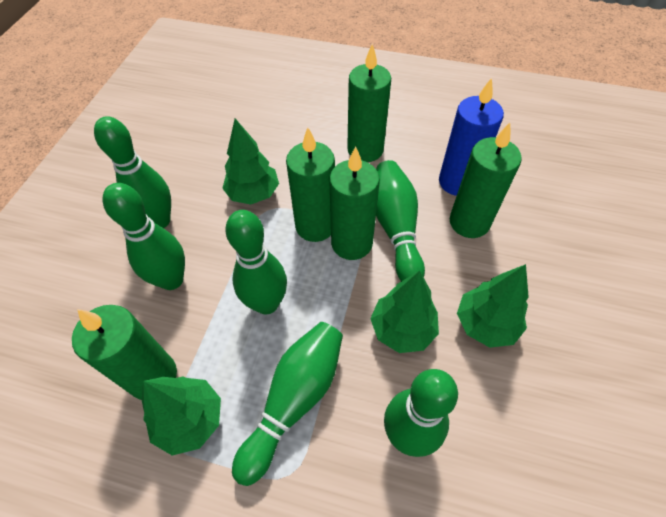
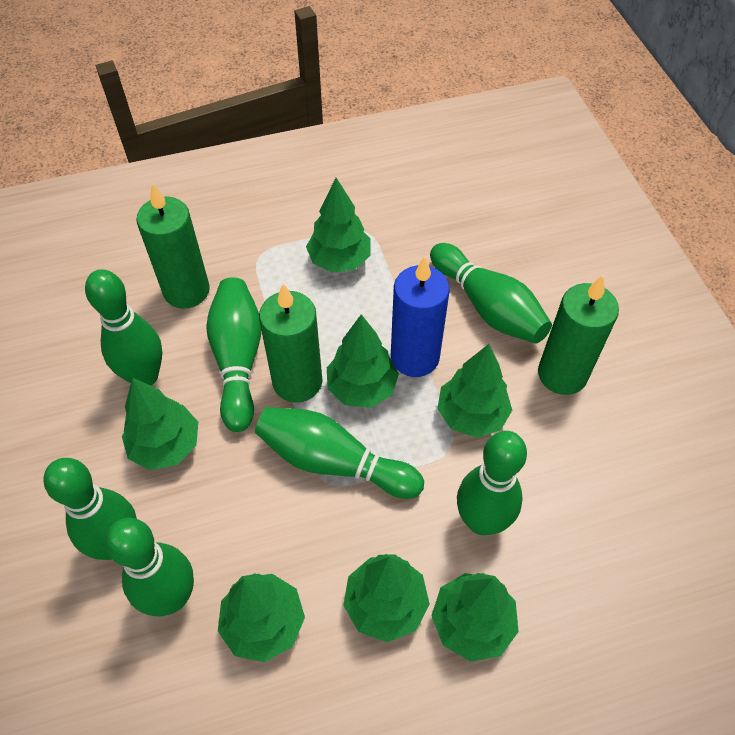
green bowling pin: 6 -> 7
green candle: 5 -> 3
green tree: 4 -> 7

